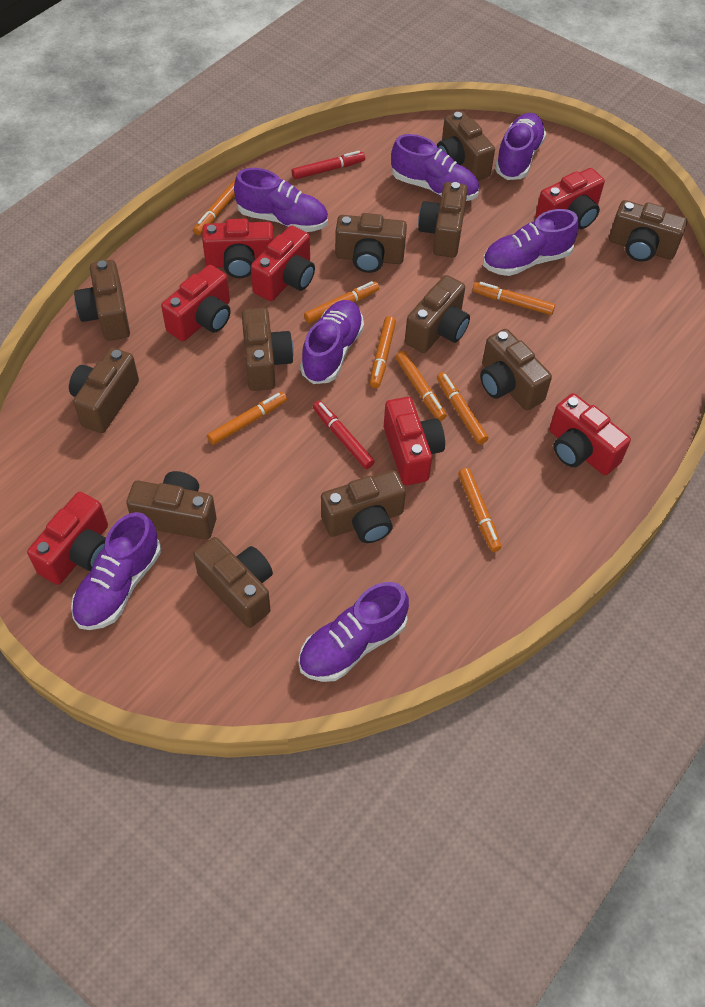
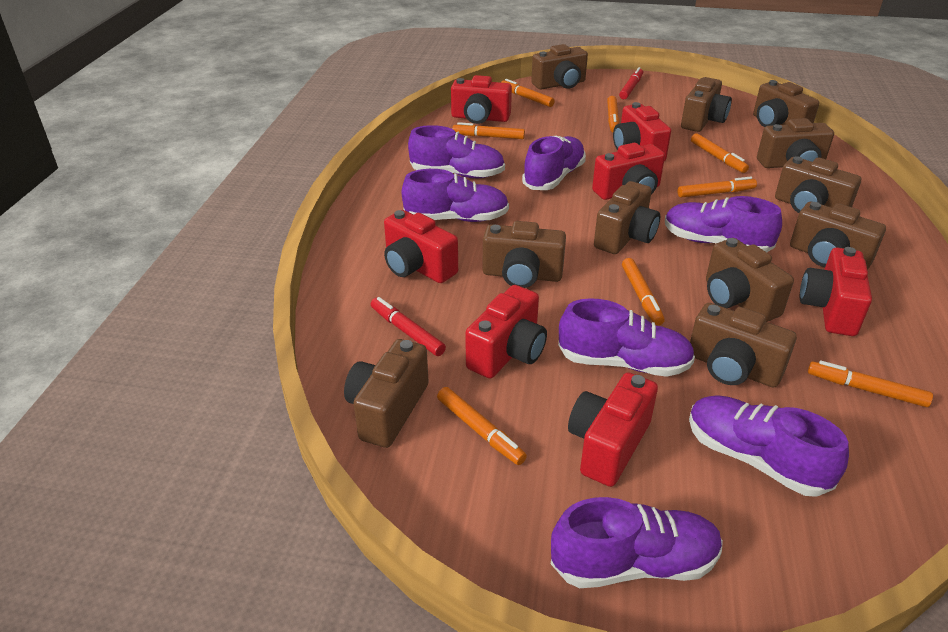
brown camera: 12 -> 11

